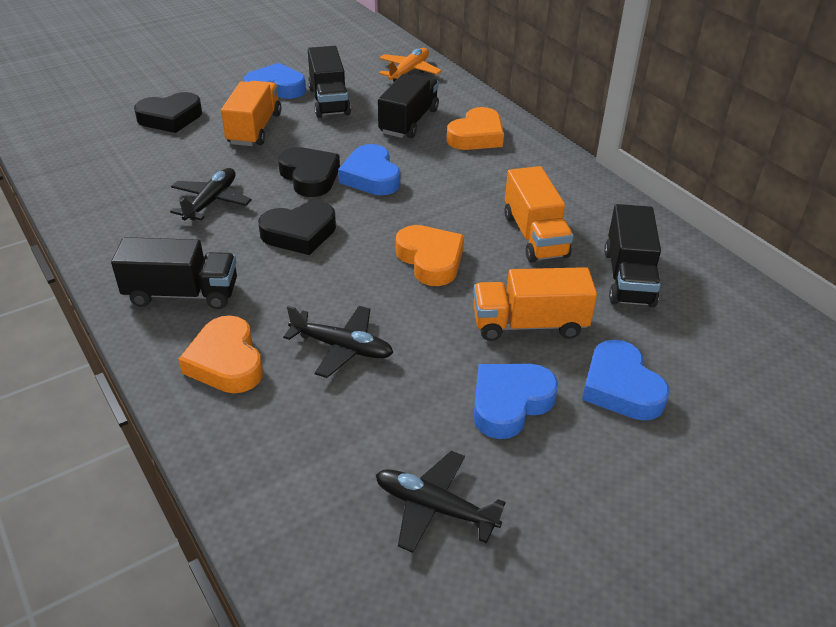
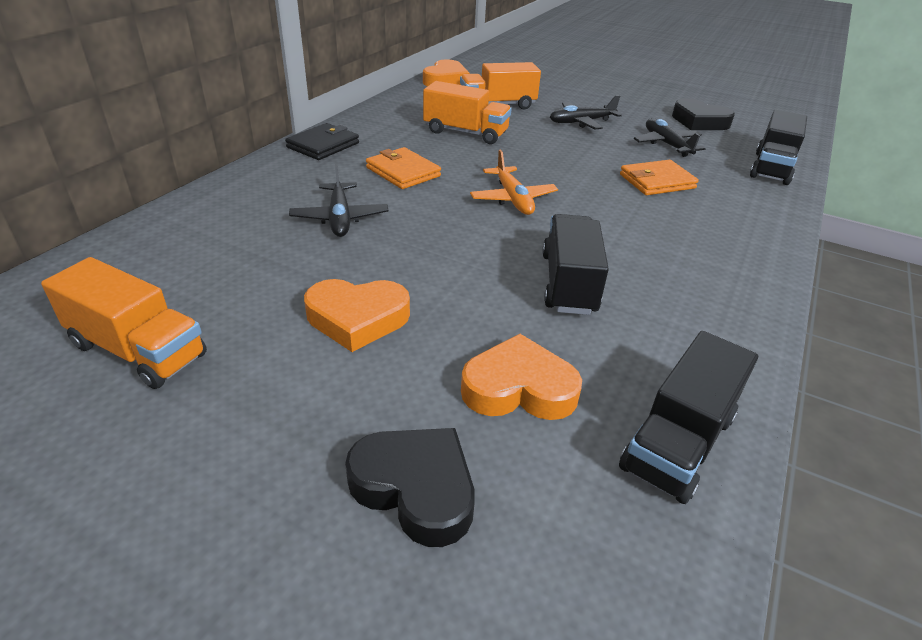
black heart: 3 -> 2
black truck: 4 -> 3
black wallet: 0 -> 1
blue heart: 4 -> 0
orange wallet: 0 -> 2

